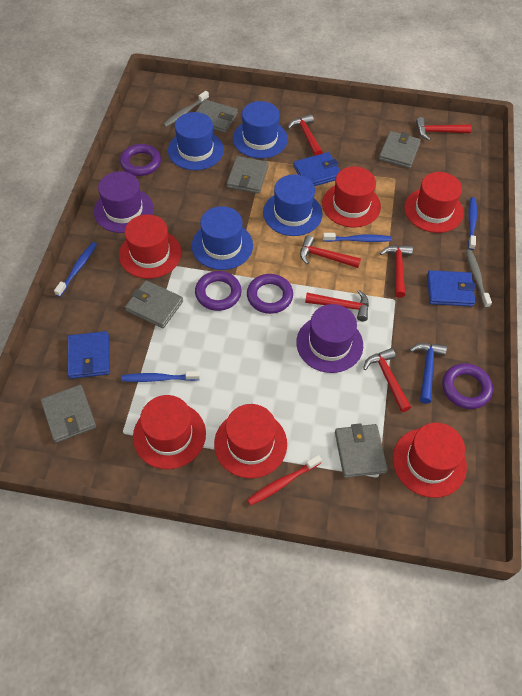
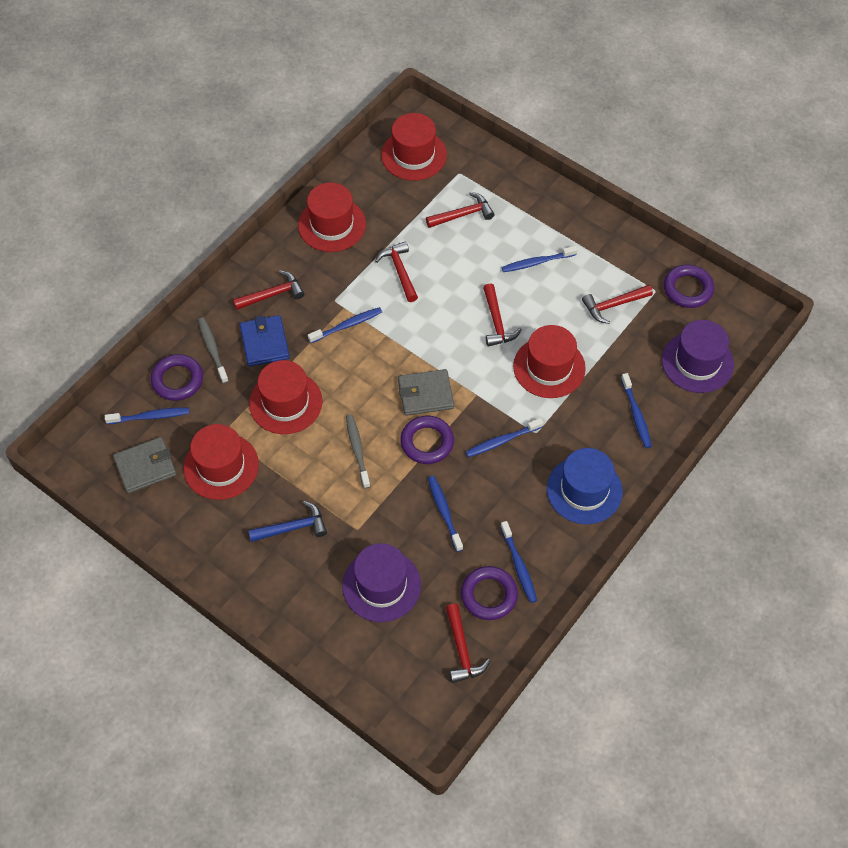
blue hat: 4 -> 1
blue toothbrush: 4 -> 7
blue wallet: 3 -> 1
grey wallet: 6 -> 2
red hat: 6 -> 5
red toothbrush: 1 -> 0

